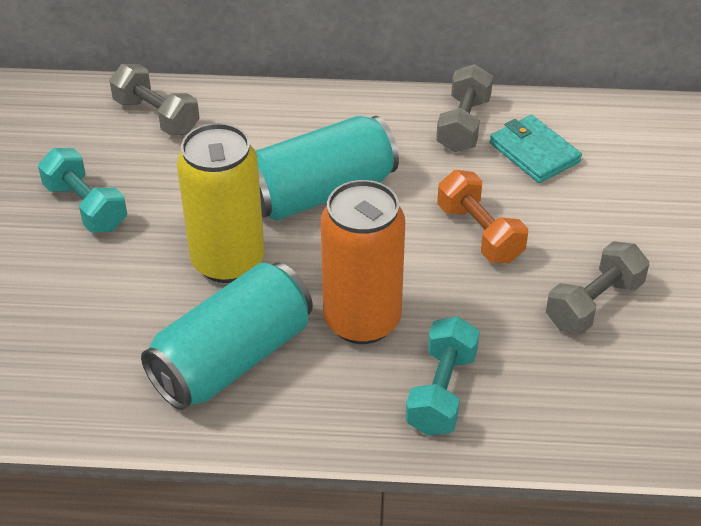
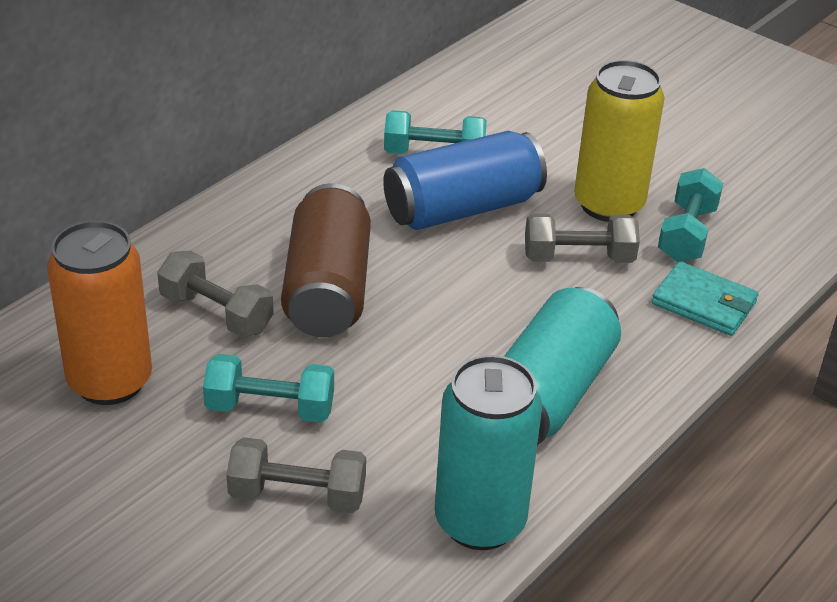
blue can: 0 -> 1
brown can: 0 -> 1
orange dumbbell: 1 -> 0
turquoise dumbbell: 2 -> 3

